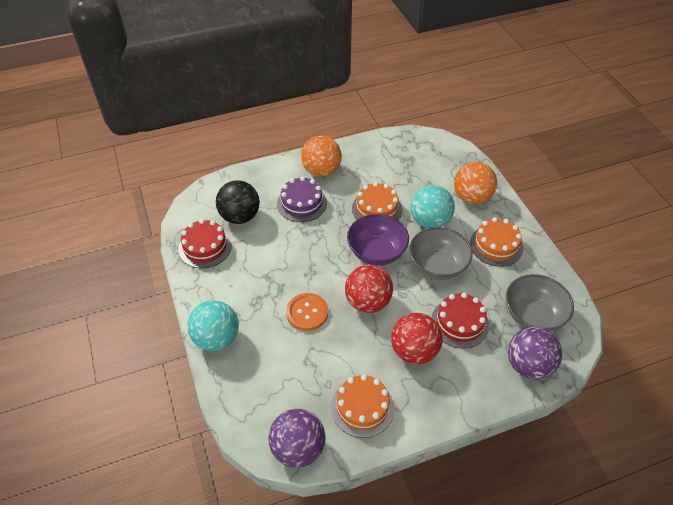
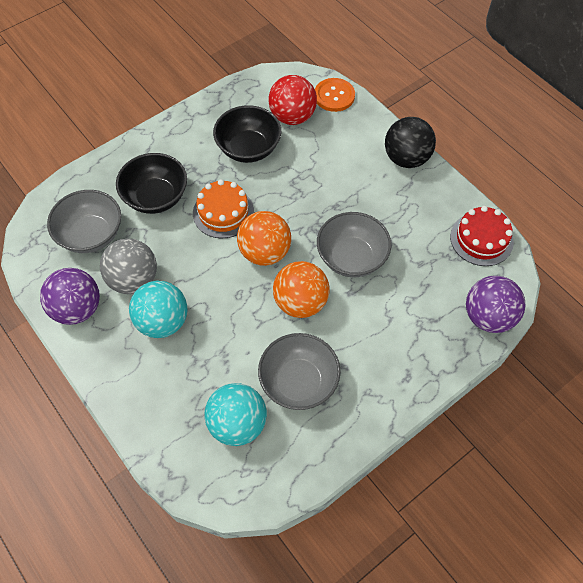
black bowl: 0 -> 2
grey ball: 0 -> 1
grey bowl: 2 -> 3
orange cake: 3 -> 1
purple bowl: 1 -> 0
purple cake: 1 -> 0
red ball: 2 -> 1
red cake: 2 -> 1

